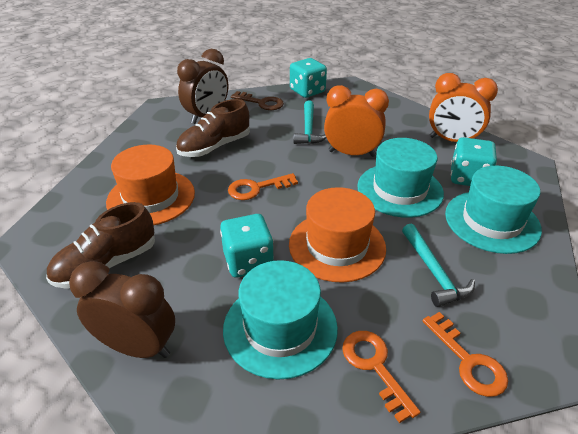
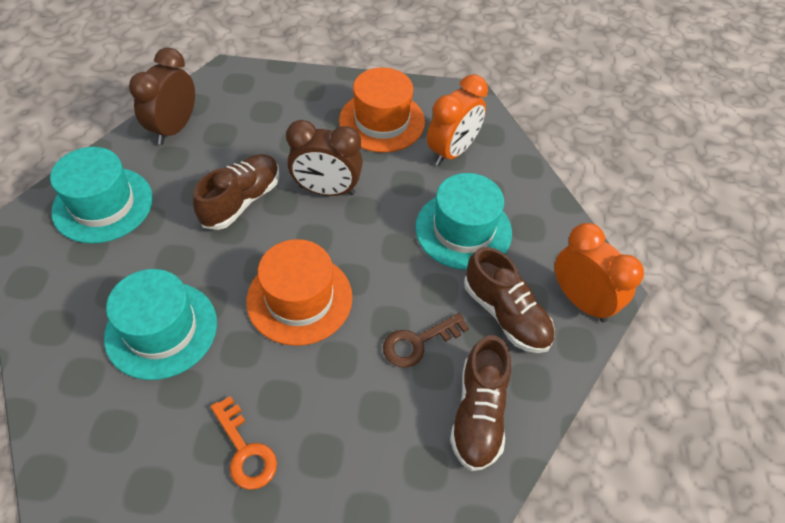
brown shoe: 2 -> 3
orange key: 3 -> 1
turquoise dice: 3 -> 0
turquoise hammer: 2 -> 0

